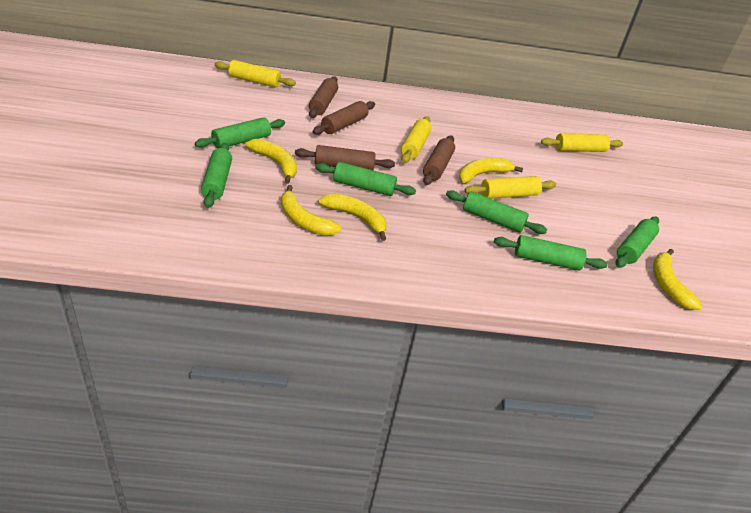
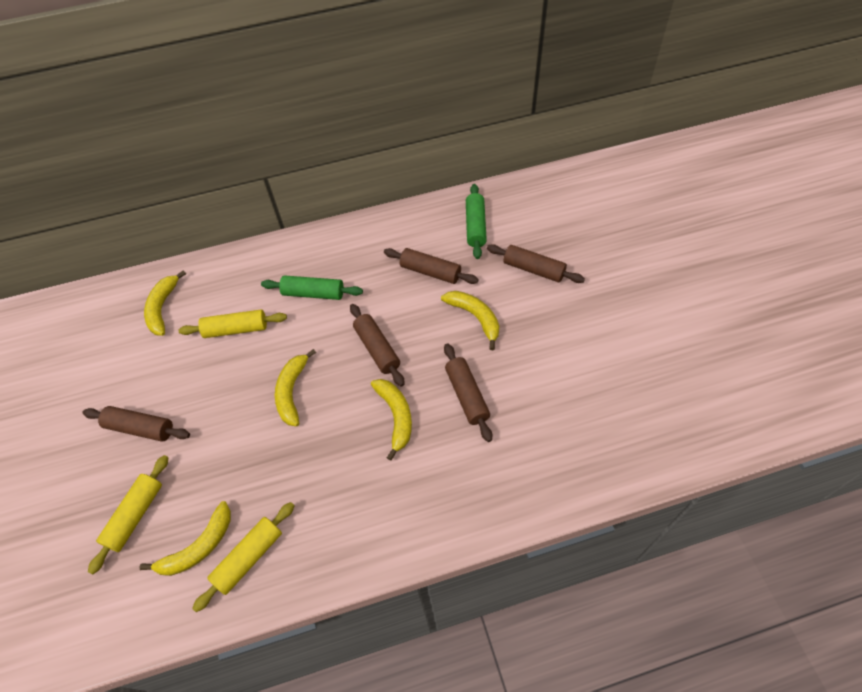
brown rolling pin: 4 -> 5
green rolling pin: 6 -> 2
yellow rolling pin: 4 -> 3

